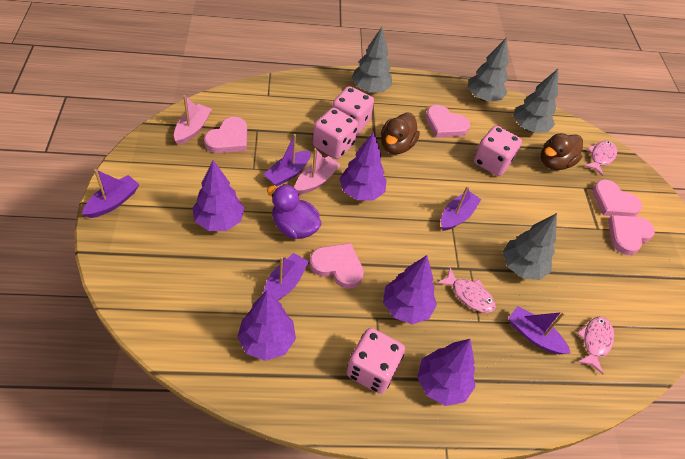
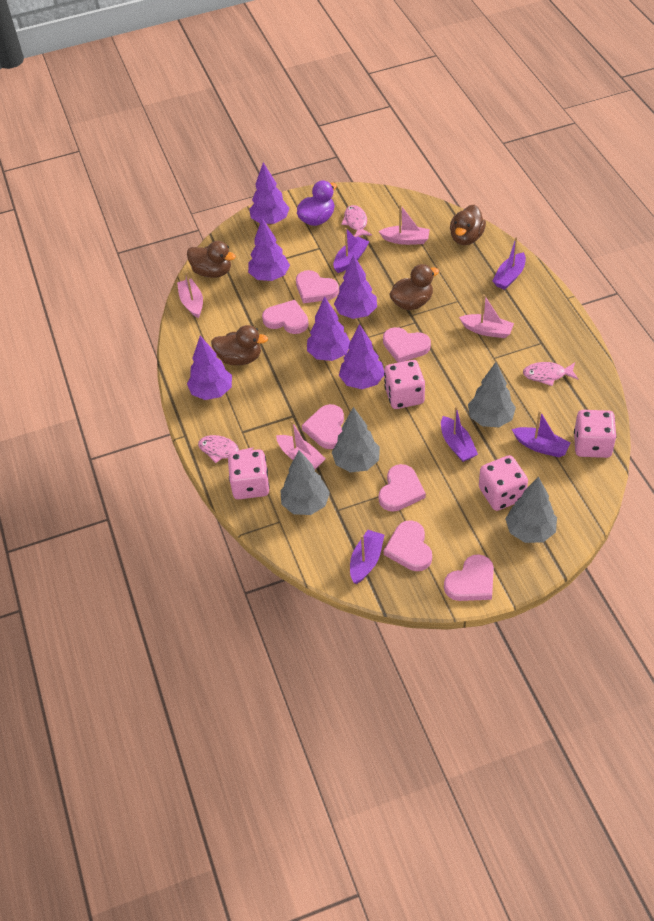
brown duck: 2 -> 4
pink boat: 2 -> 4
pink heart: 5 -> 7
purple tree: 5 -> 6

